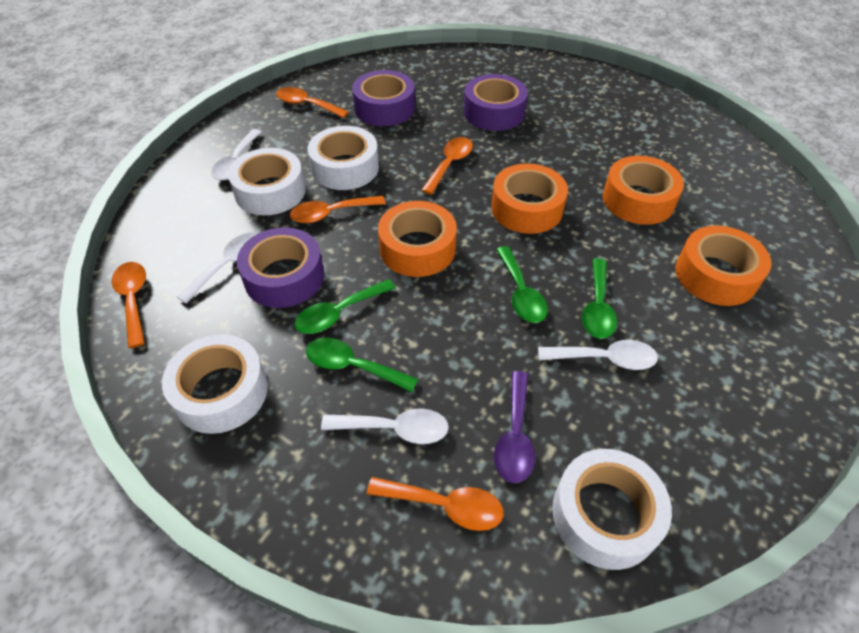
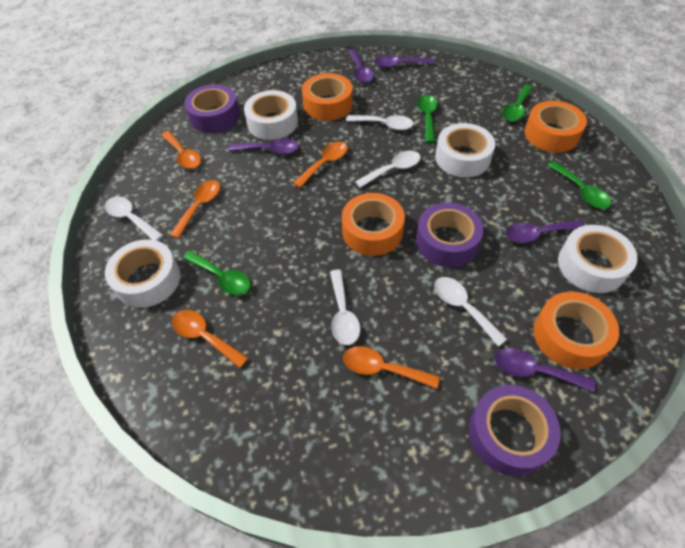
purple spoon: 1 -> 5
white spoon: 4 -> 5

